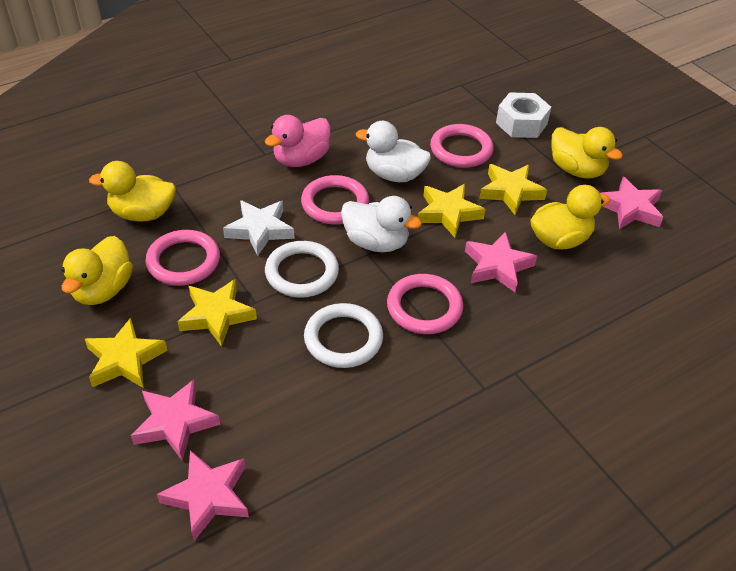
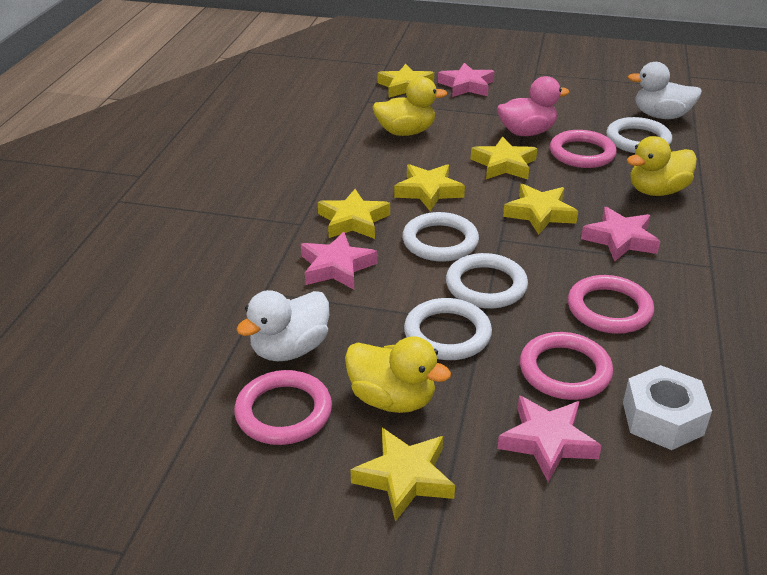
white ring: 2 -> 4
white star: 1 -> 0
yellow duck: 4 -> 3
yellow star: 4 -> 6

